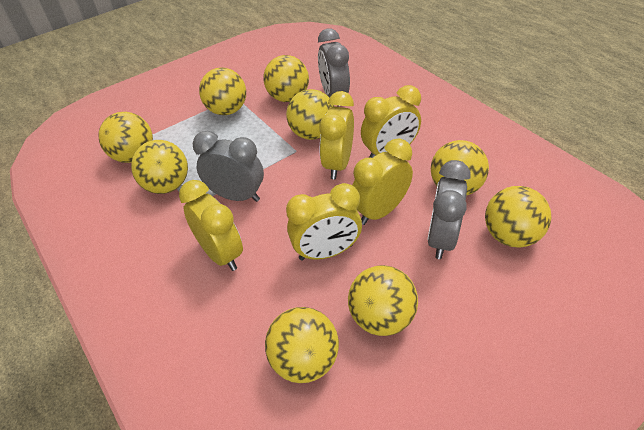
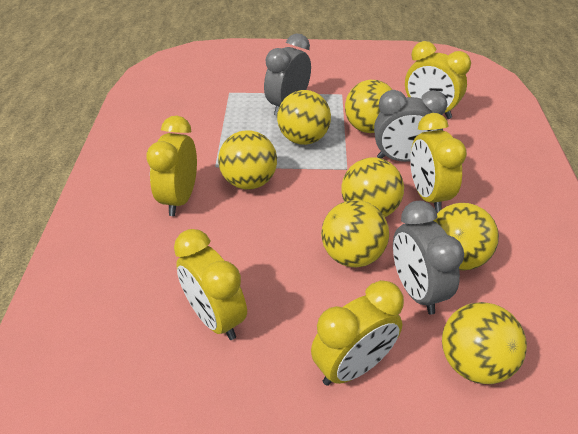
yellow ball: 9 -> 7

